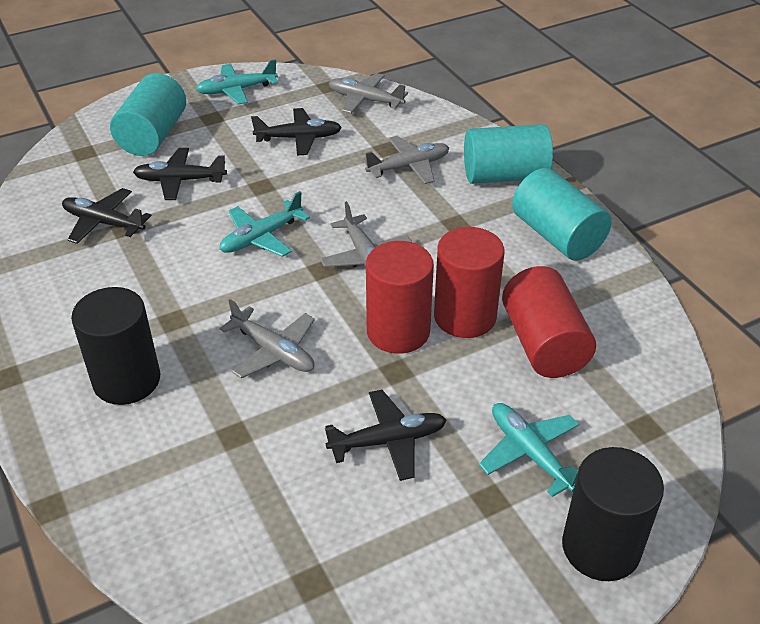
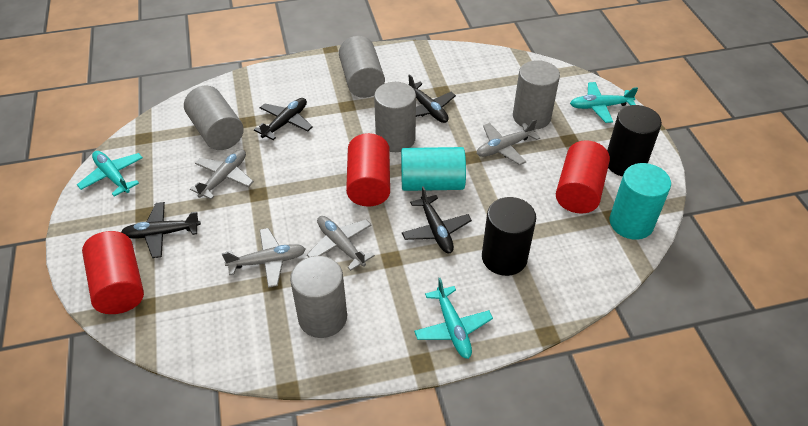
grey cylinder: 0 -> 5
turquoise cylinder: 3 -> 2

